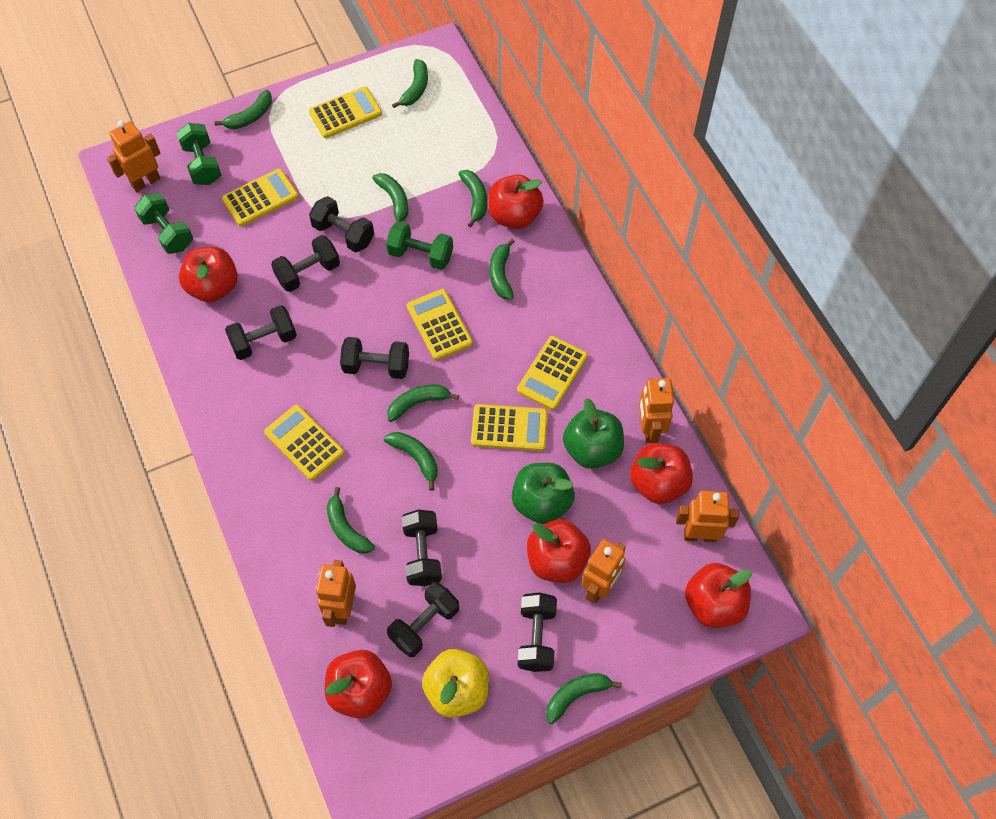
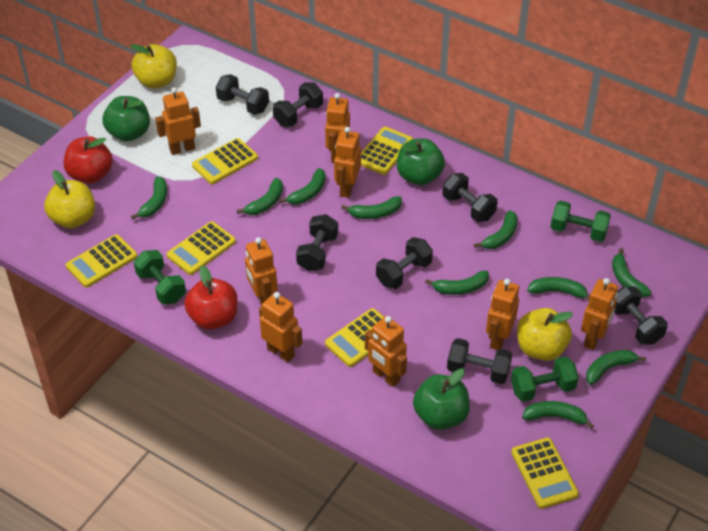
green apple: 2 -> 3
green banana: 9 -> 10
orange robot: 5 -> 8
red apple: 6 -> 2
yellow apple: 1 -> 3

